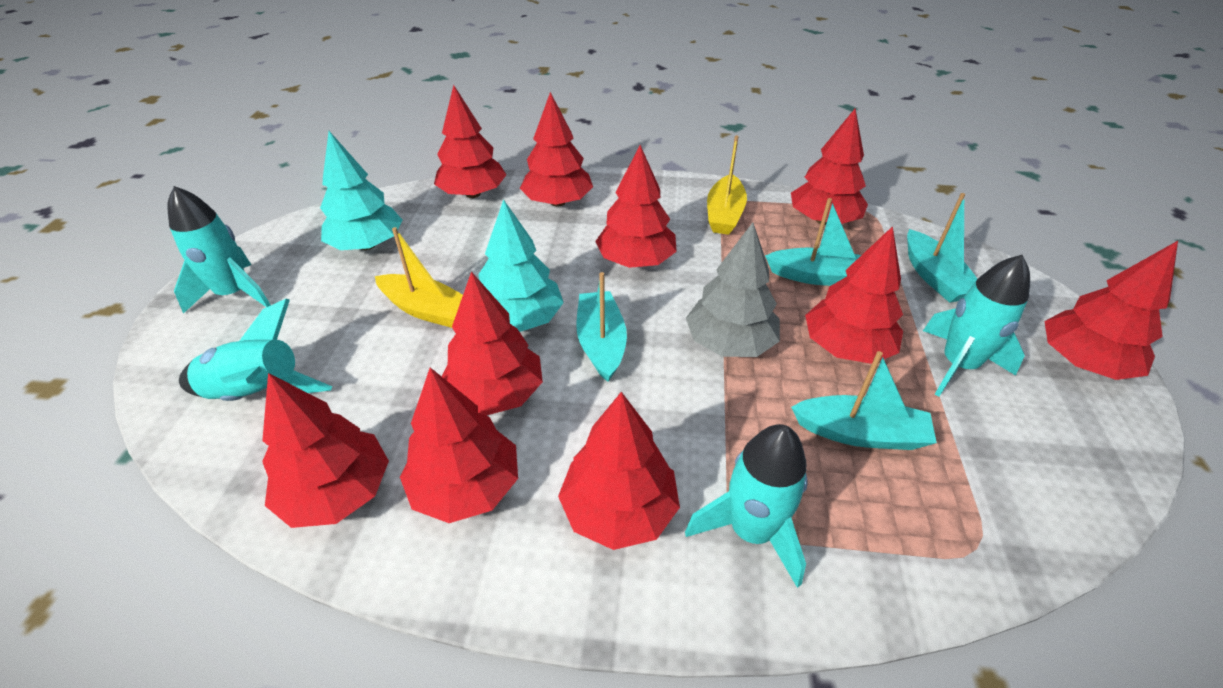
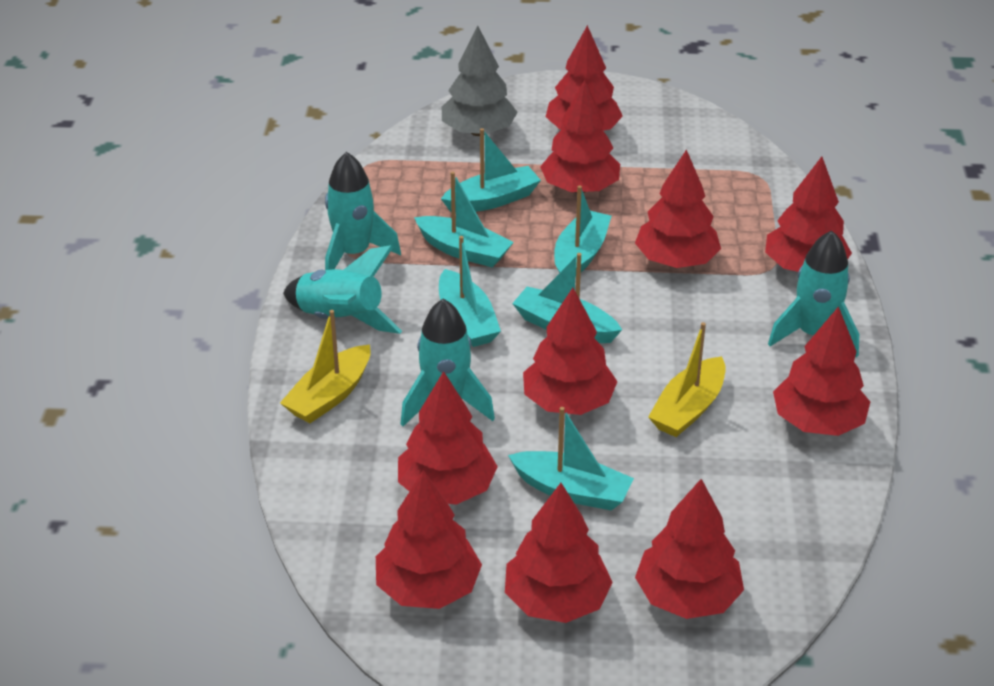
turquoise boat: 4 -> 6
turquoise tree: 2 -> 0

